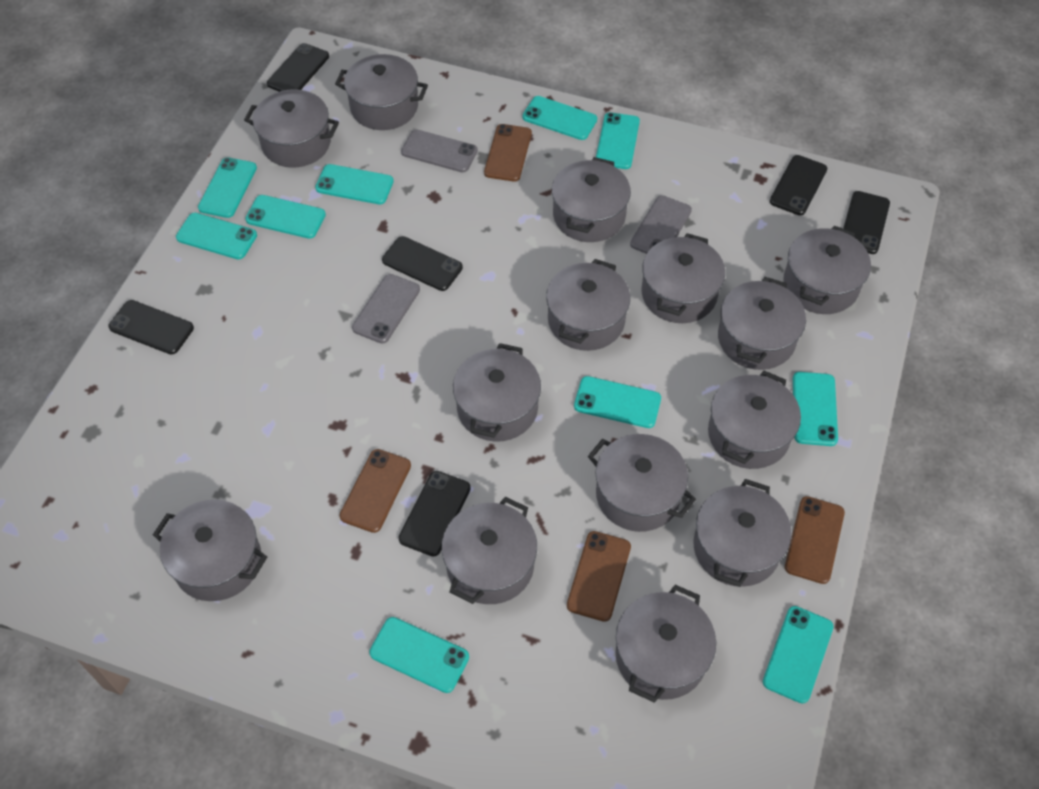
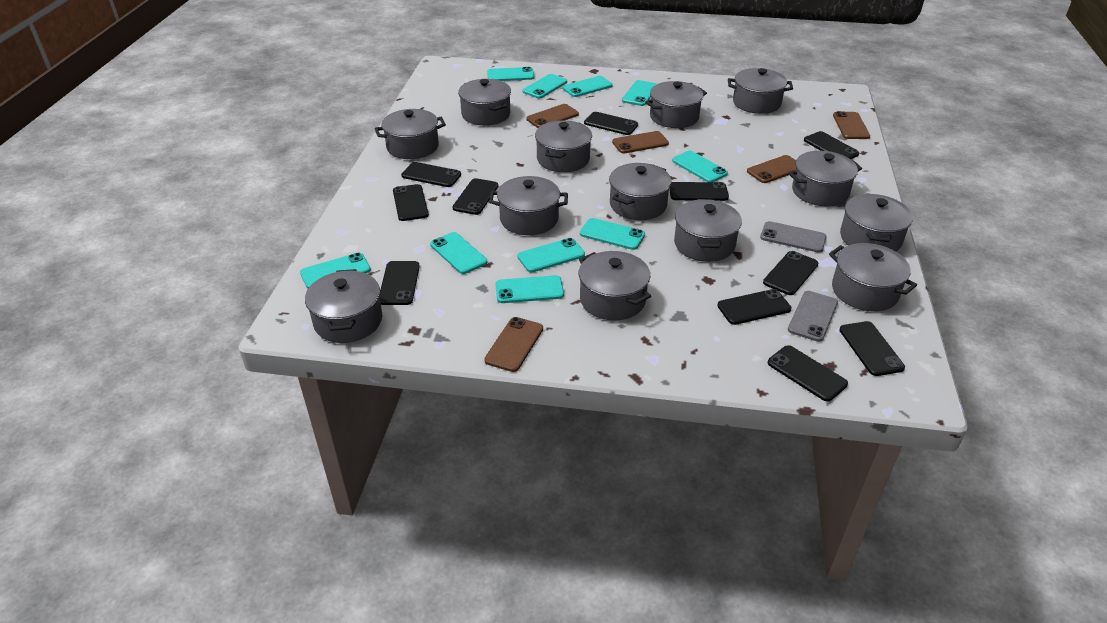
black phone: 6 -> 11
brown phone: 4 -> 5
grey phone: 3 -> 2
grey pot: 14 -> 13

